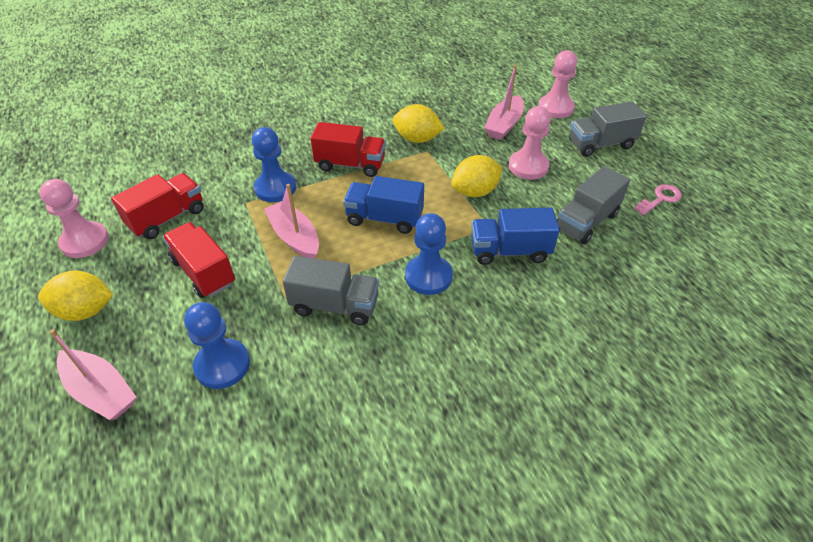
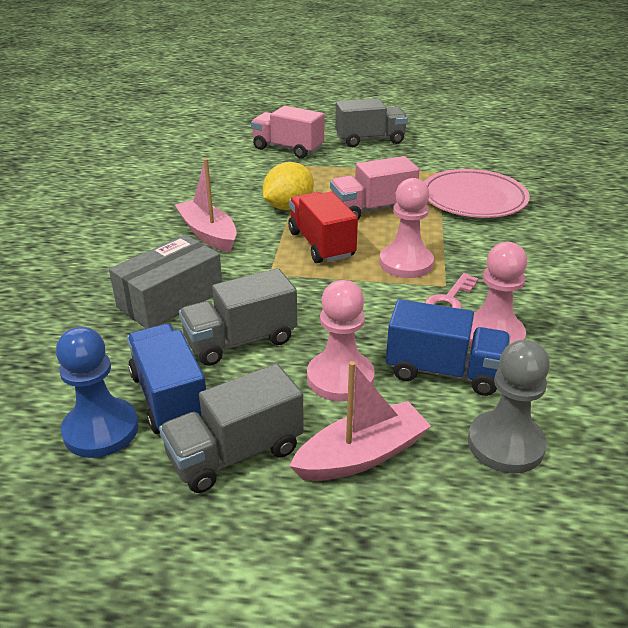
blue pawn: 3 -> 1
grey box: 0 -> 1
grey pawn: 0 -> 1
pink boat: 3 -> 2
pink plate: 0 -> 1
pink truck: 0 -> 2
red truck: 3 -> 1
yellow lemon: 3 -> 1

